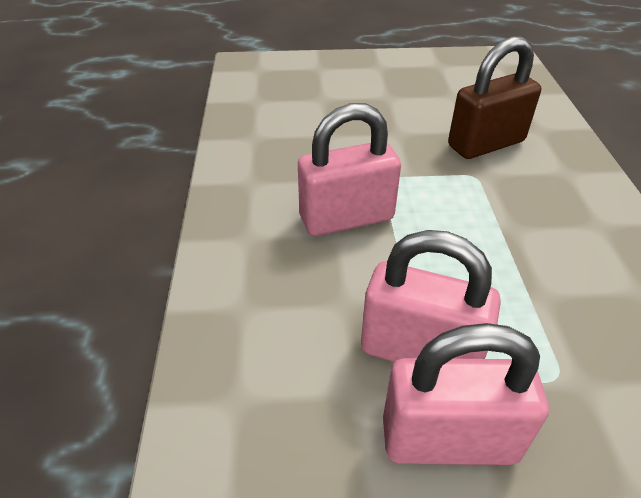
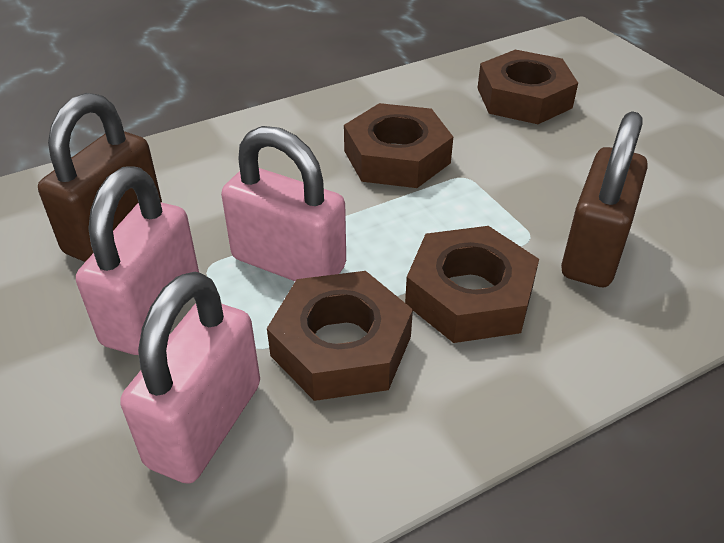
brown nut: 0 -> 4
brown padlock: 1 -> 2

